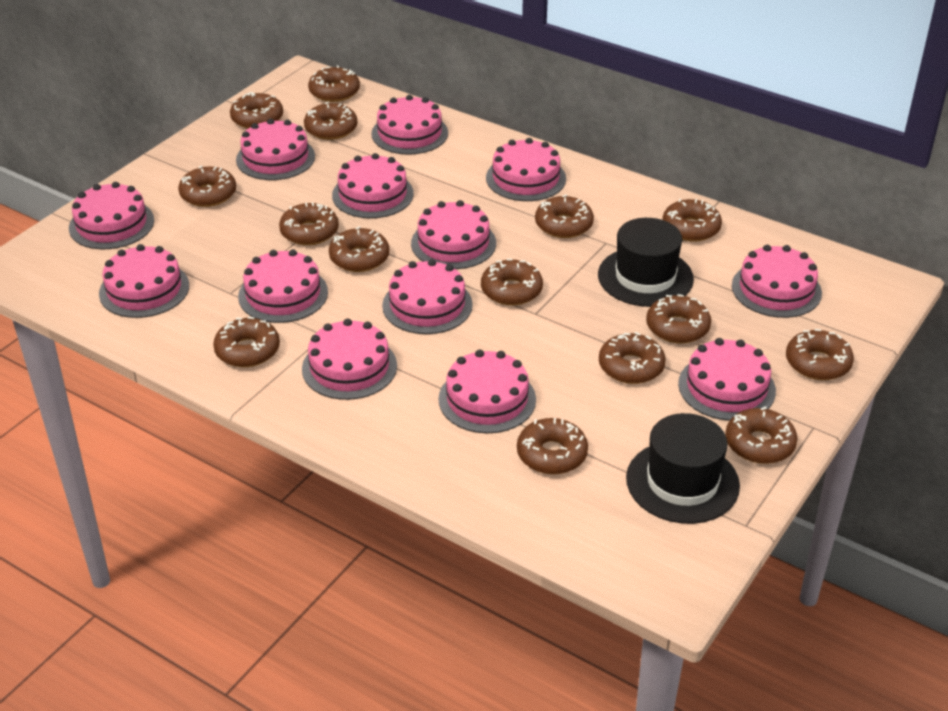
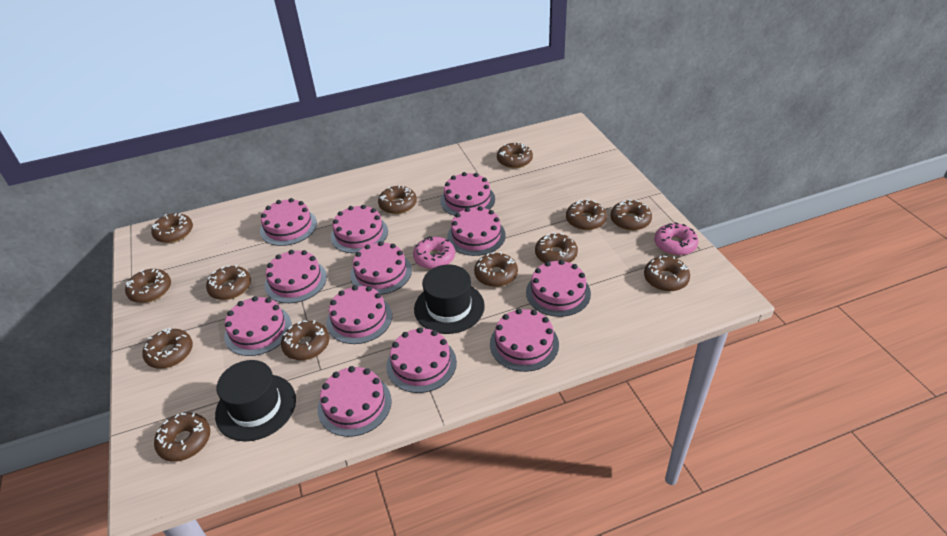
brown donut: 15 -> 13
pink cake: 13 -> 12
pink donut: 0 -> 2

